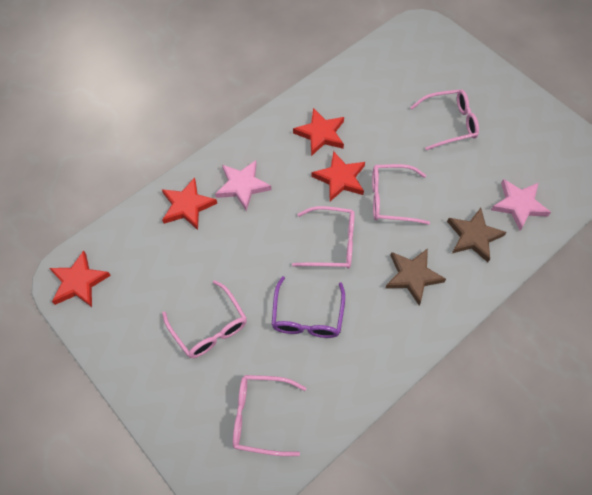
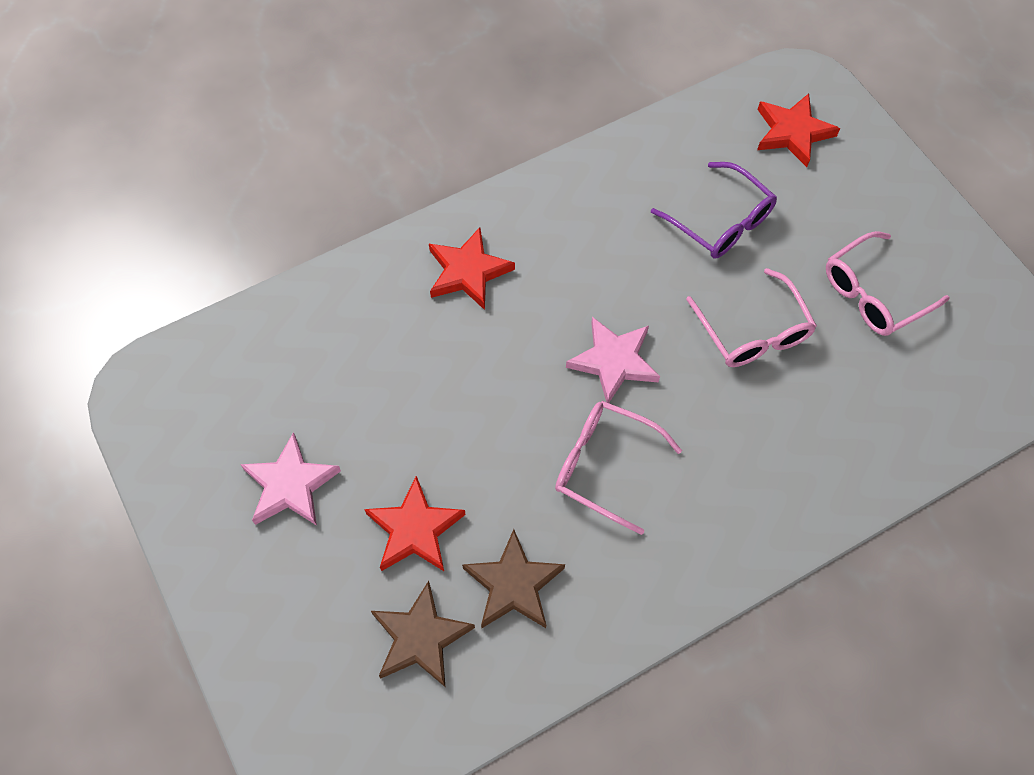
pink glasses: 5 -> 3
red star: 4 -> 3

